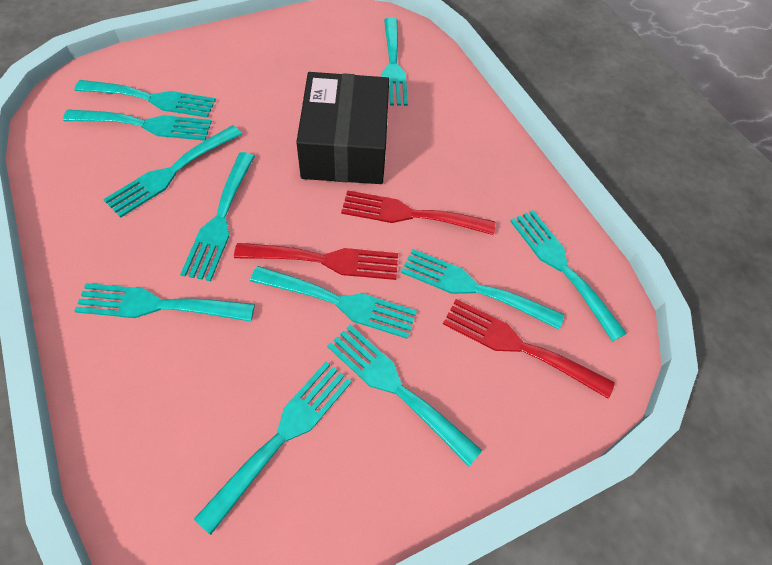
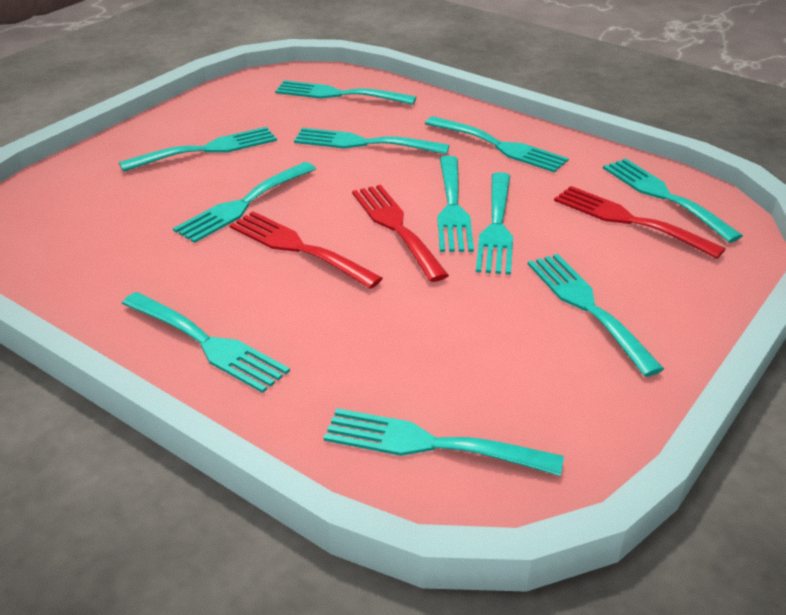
black box: 1 -> 0

